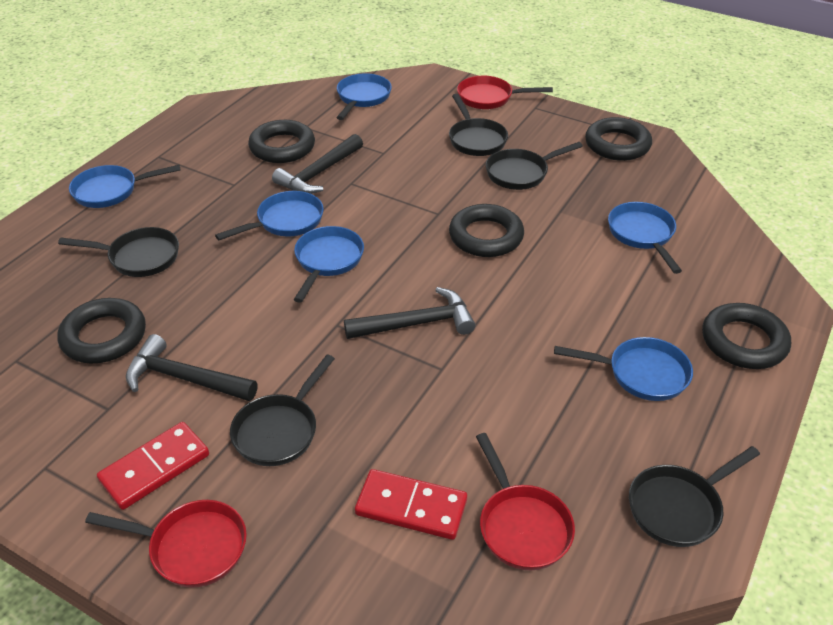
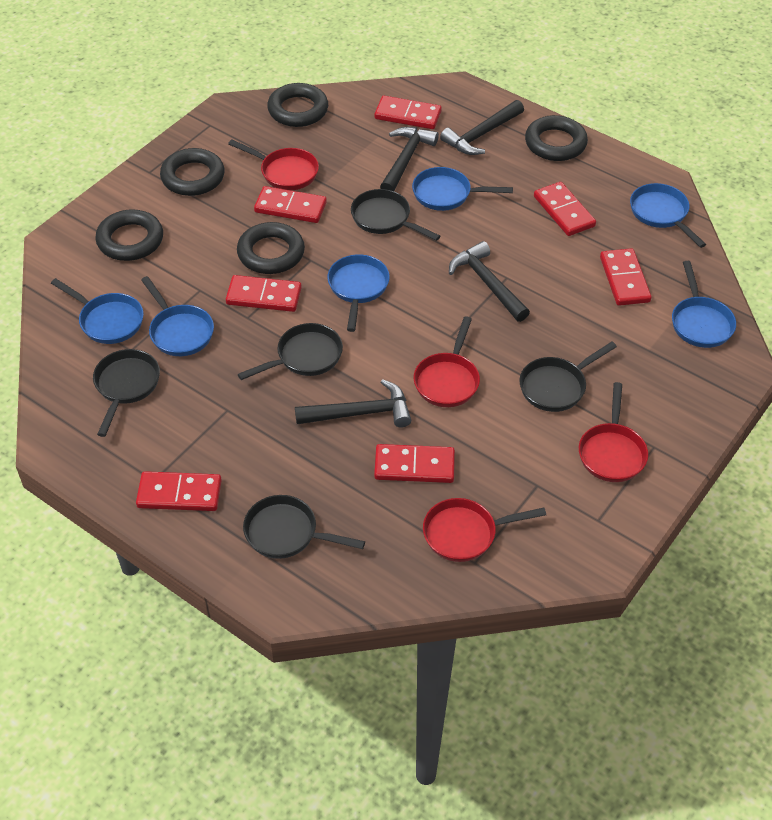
black hammer: 3 -> 4
red domino: 2 -> 7
red pan: 3 -> 4

